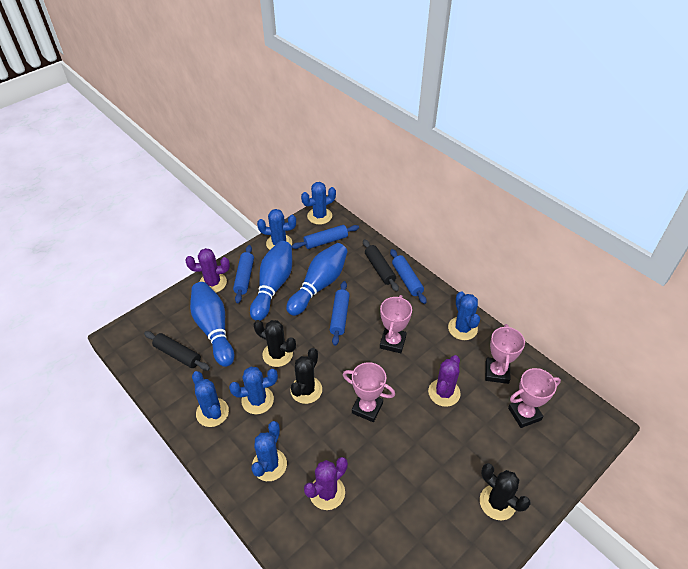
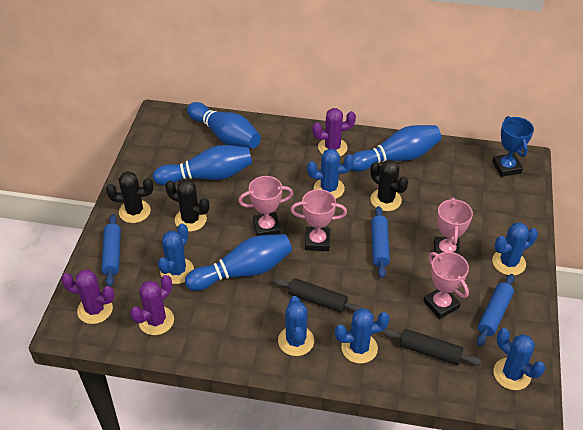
blue bowling pin: 3 -> 4
blue rolling pin: 4 -> 3
blue trophy: 0 -> 1

